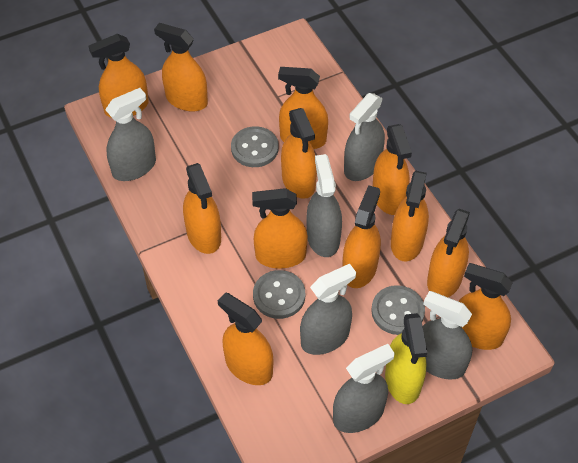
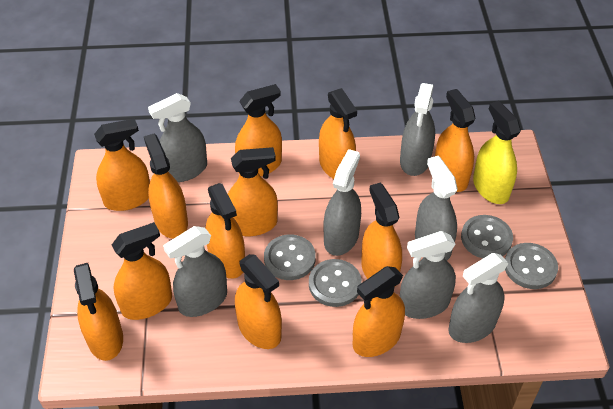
grey button: 3 -> 4
grey spray bottle: 6 -> 7

